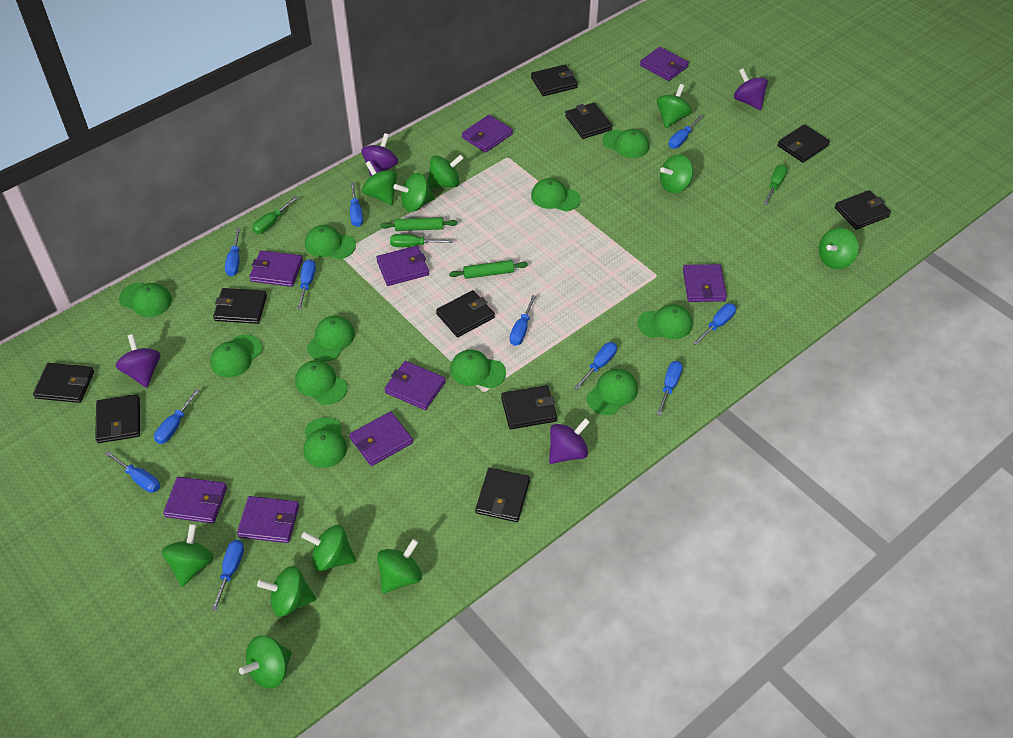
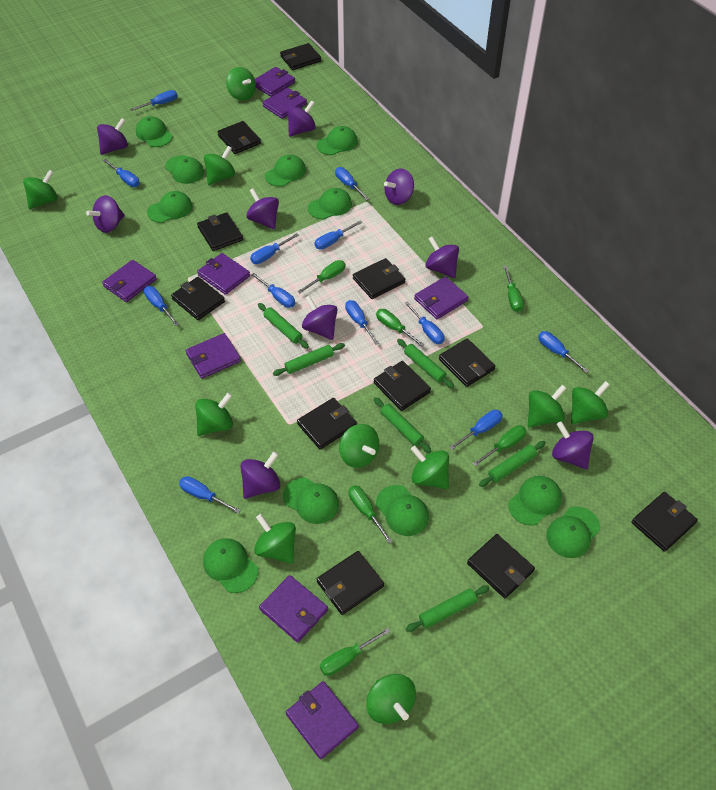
black wallet: 10 -> 11
blue screwdriver: 11 -> 12
green rolling pin: 2 -> 6
green screwdriver: 3 -> 6
green spinning top: 11 -> 10
purple spinning top: 4 -> 9
purple wallet: 9 -> 8

